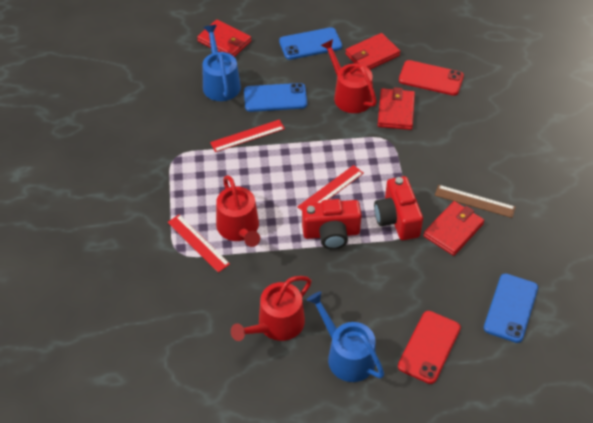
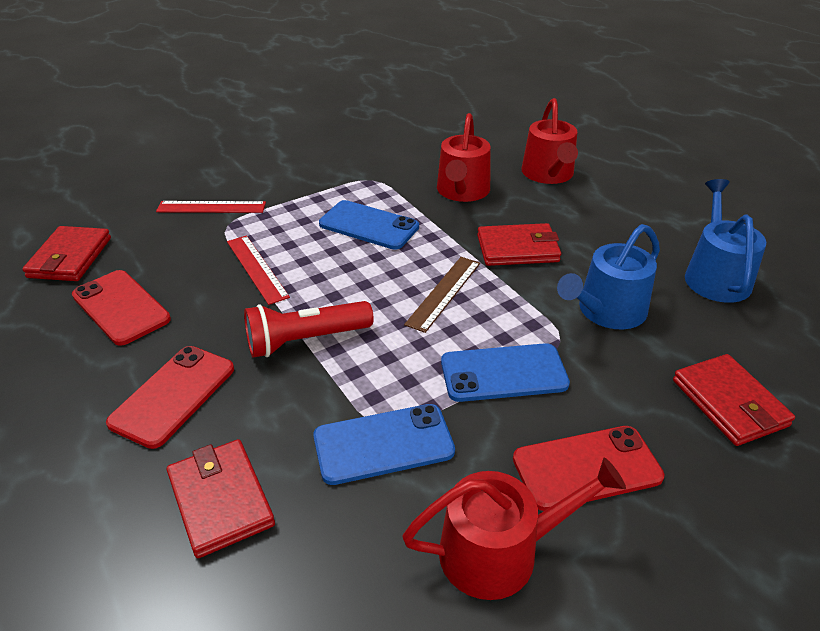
red camera: 2 -> 0
red flashlight: 0 -> 1
red phone: 2 -> 3
red ruler: 3 -> 2

